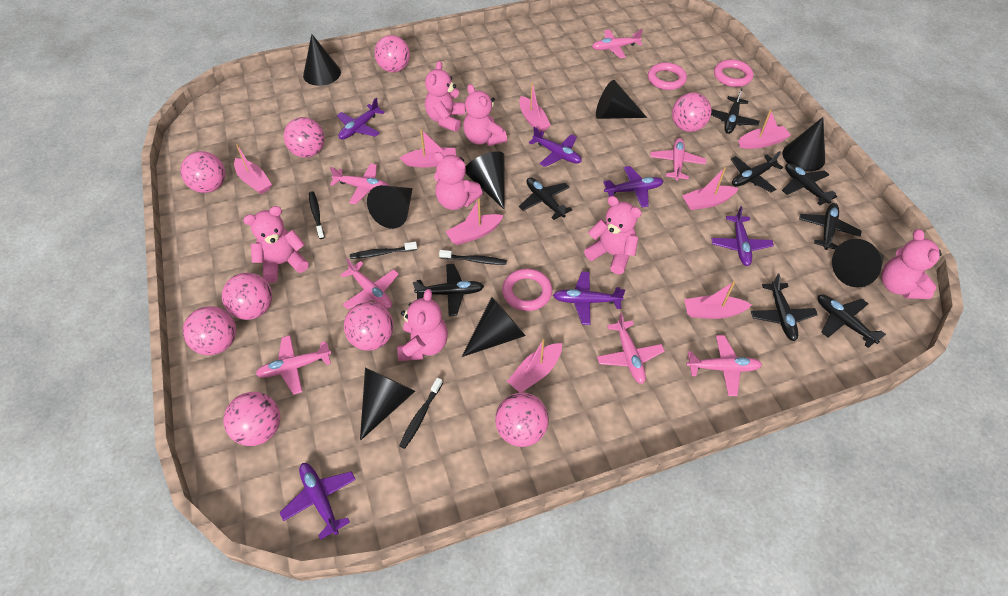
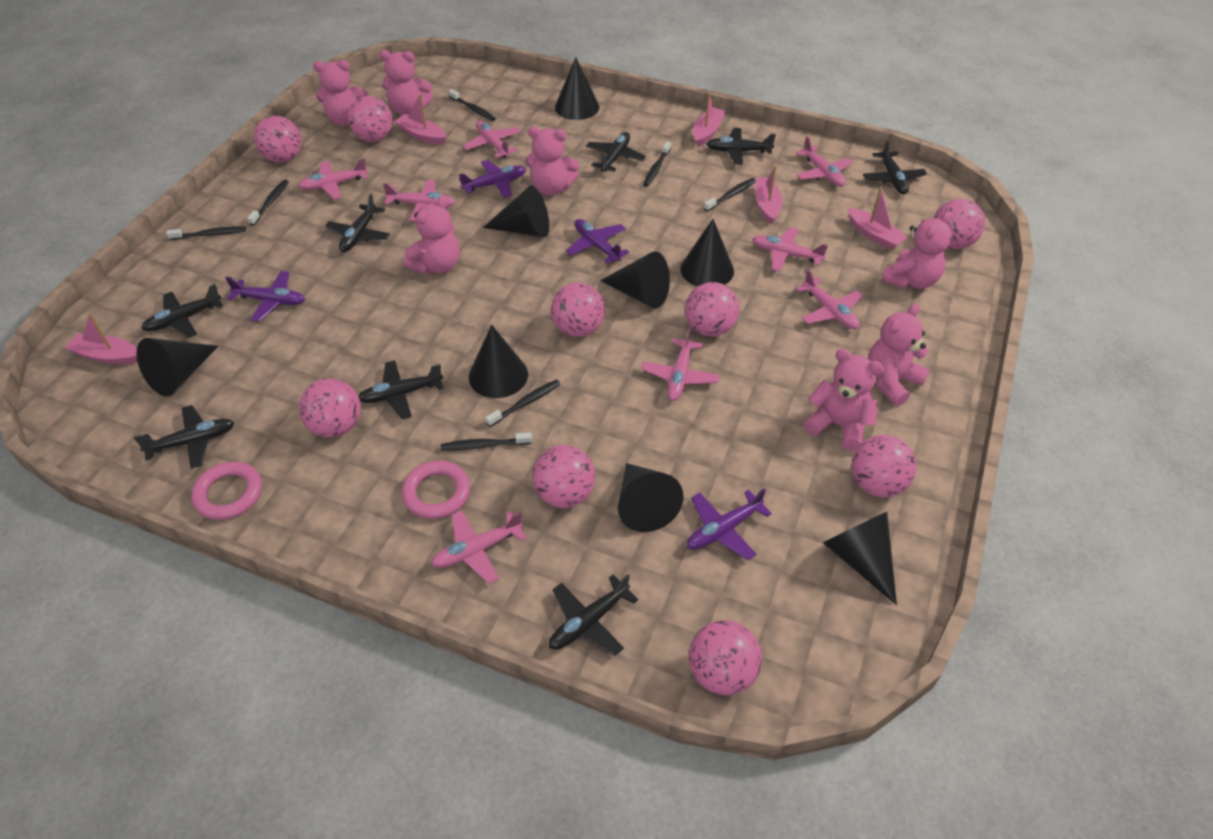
black toothbrush: 4 -> 7
pink boat: 8 -> 5
pink plane: 7 -> 8
pink ring: 3 -> 2
purple plane: 6 -> 4

